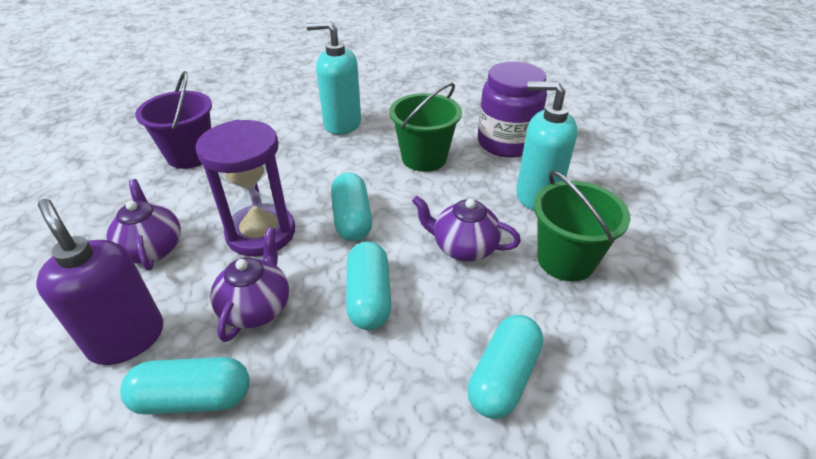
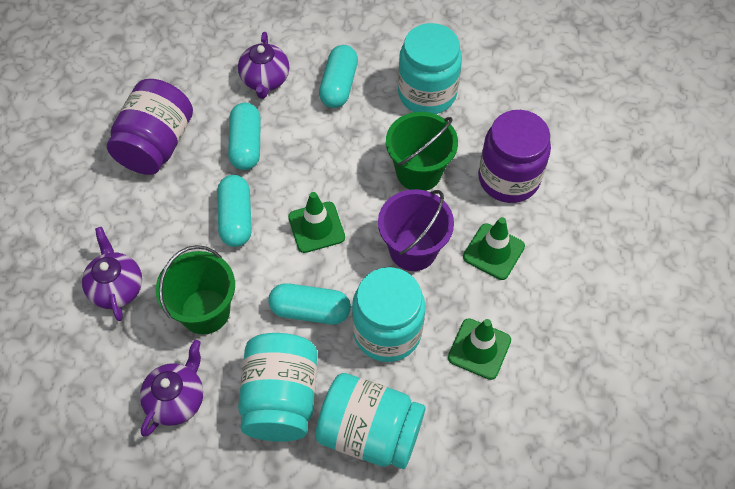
green traffic cone: 0 -> 3
purple hourglass: 1 -> 0
purple jar: 1 -> 2
purple soap dispenser: 1 -> 0
turquoise jar: 0 -> 4
turquoise soap dispenser: 2 -> 0

